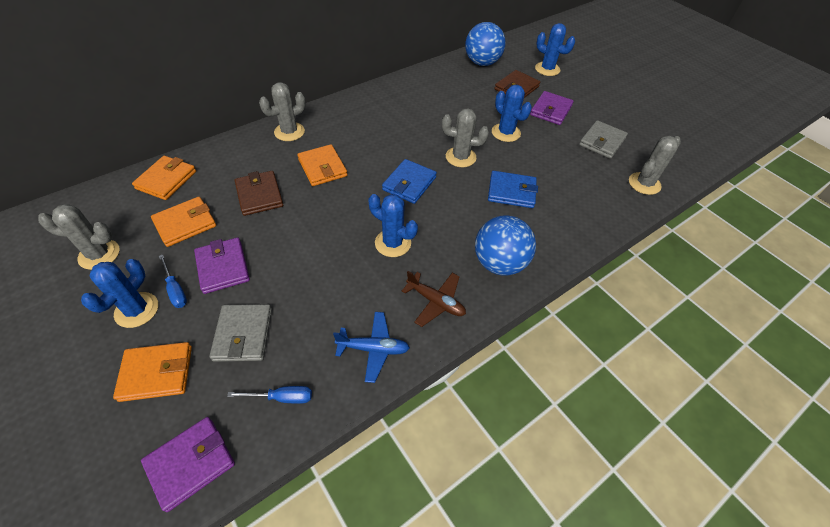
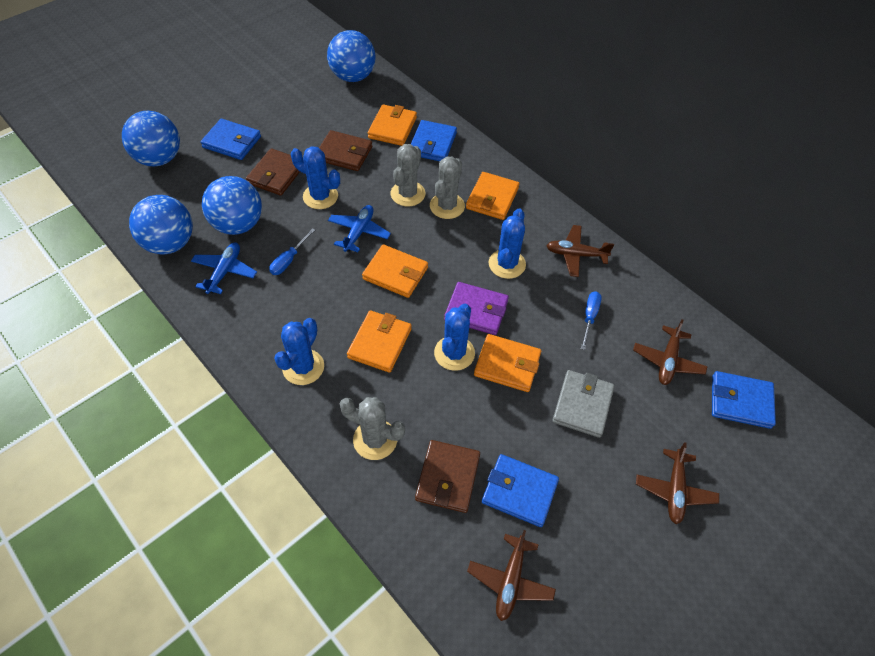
blue ball: 2 -> 4
blue plane: 1 -> 2
blue wallet: 2 -> 4
brown plane: 1 -> 4
brown wallet: 2 -> 3
grey cactus: 4 -> 3
grey wallet: 2 -> 1
orange wallet: 4 -> 5
purple wallet: 3 -> 1

